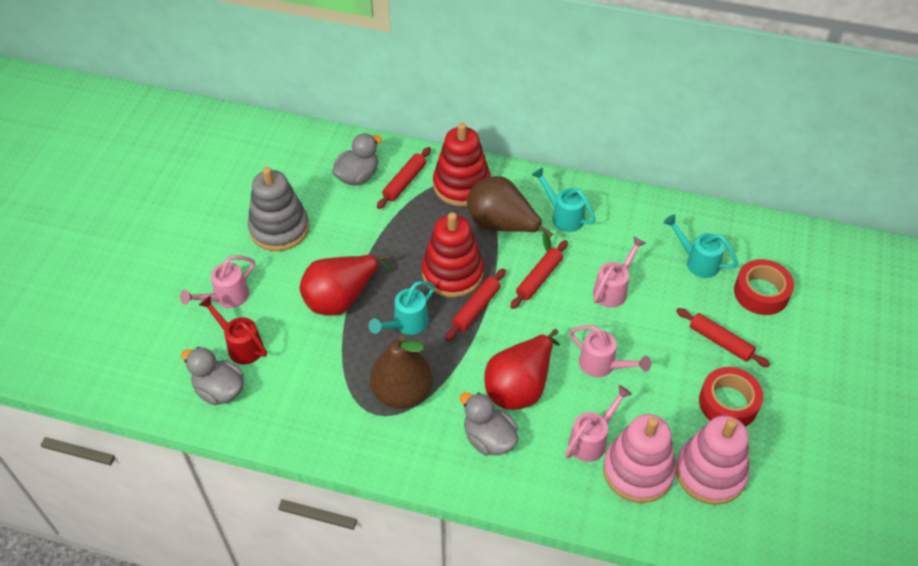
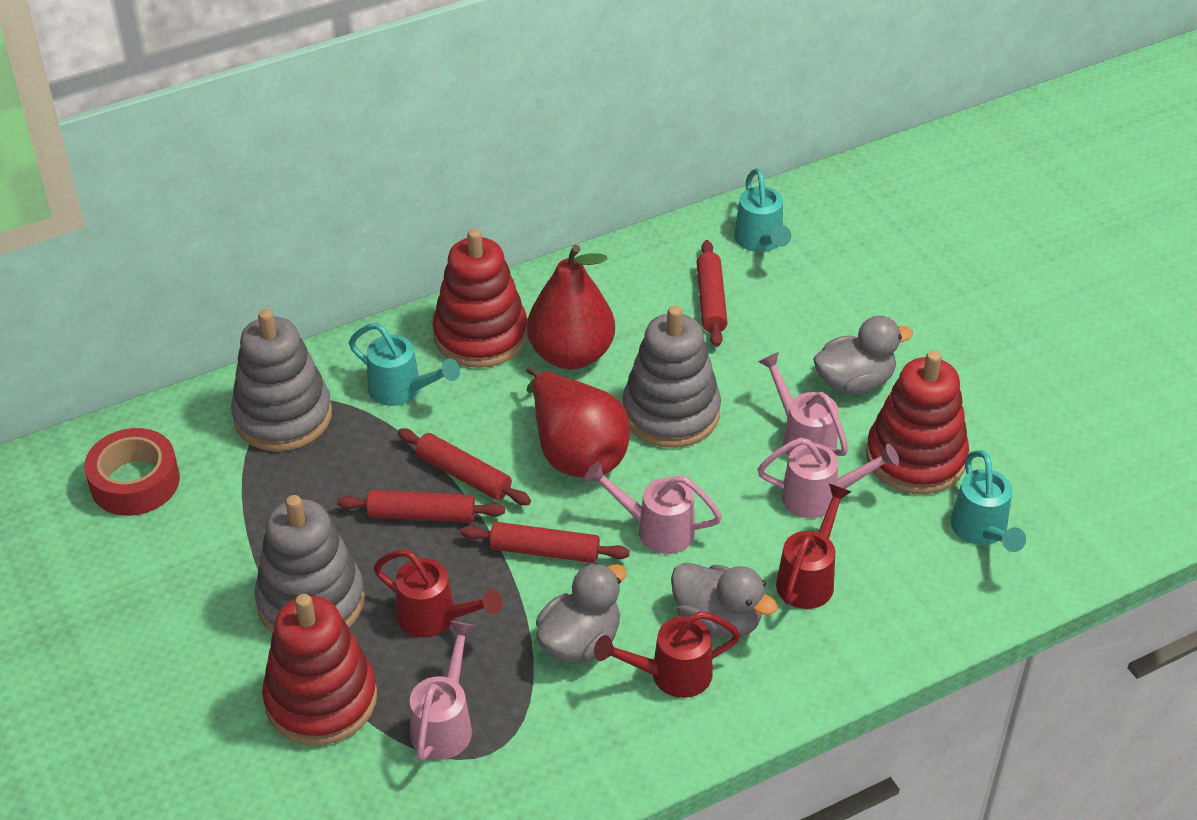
brown pear: 2 -> 0
grey stacking toy: 1 -> 3
pink stacking toy: 2 -> 0
red stacking toy: 2 -> 3
red tape: 2 -> 1
red watering can: 1 -> 3

